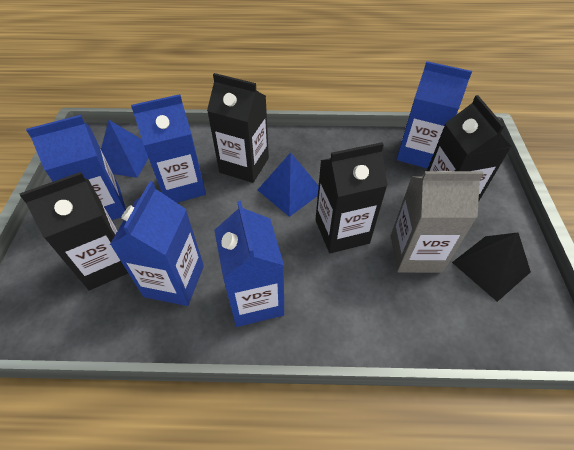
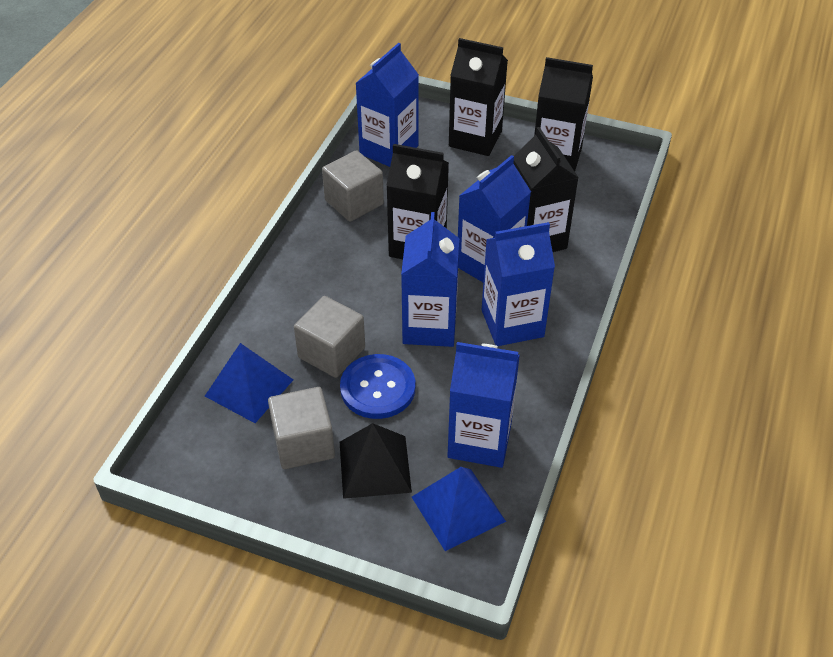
blue button: 0 -> 1
grey carton: 1 -> 0
grey cube: 0 -> 3

